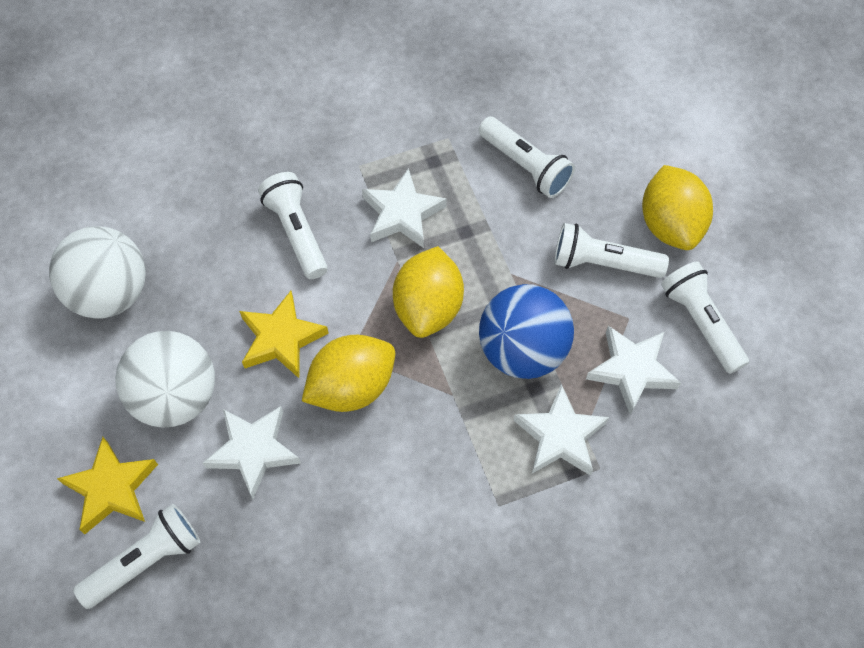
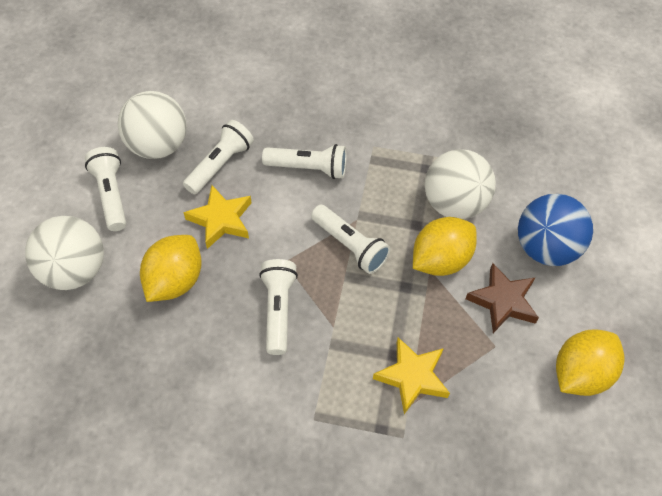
brown star: 0 -> 1
white ball: 2 -> 3
white star: 4 -> 0

